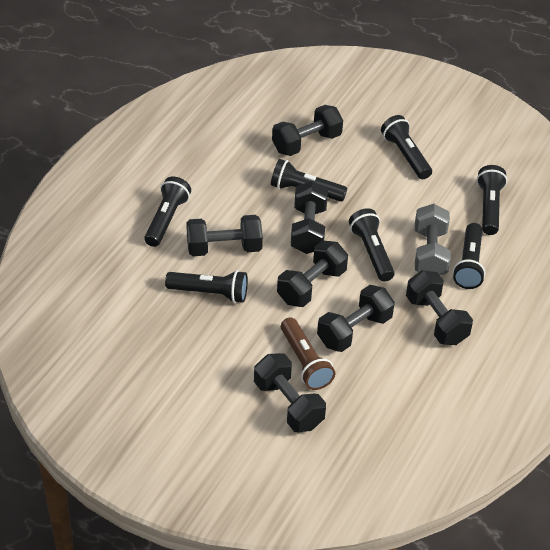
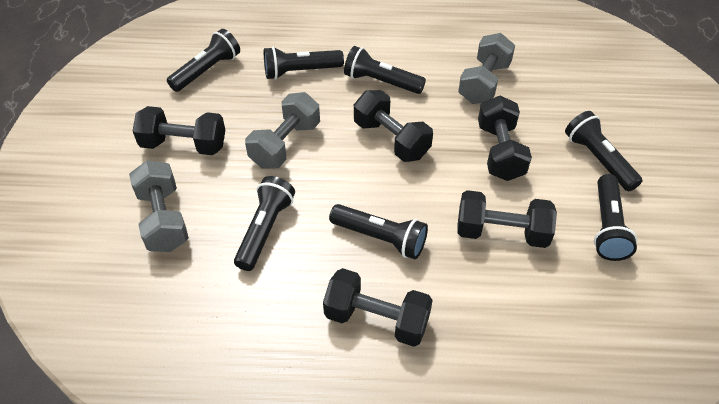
black dumbbell: 7 -> 5
brown flashlight: 1 -> 0
grey dumbbell: 1 -> 3

